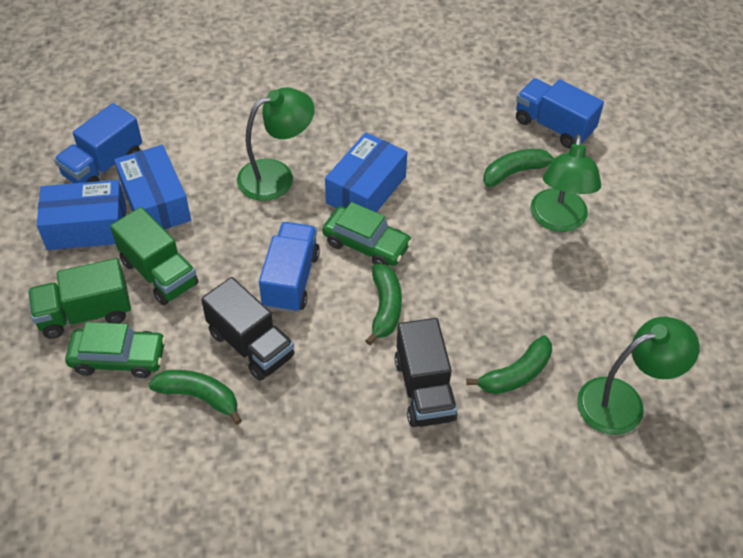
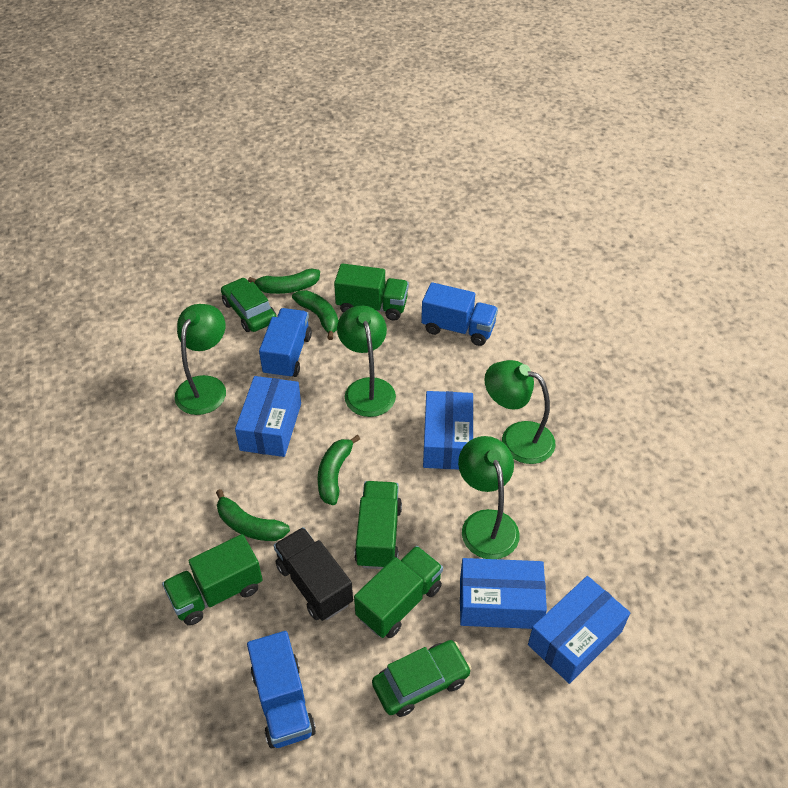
black truck: 2 -> 1
blue box: 3 -> 4
green lamp: 3 -> 4
green truck: 2 -> 4

